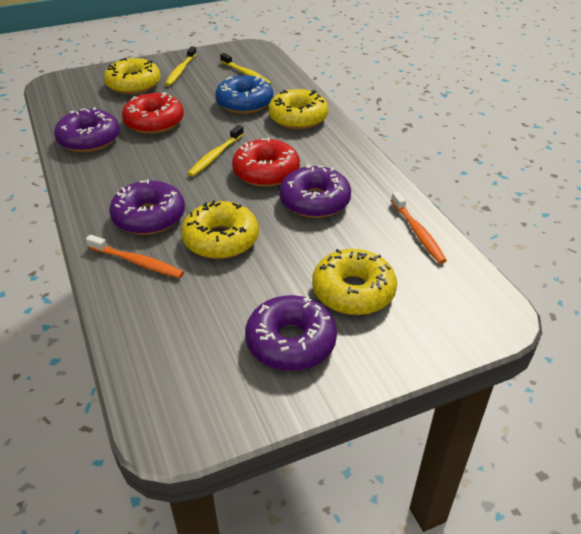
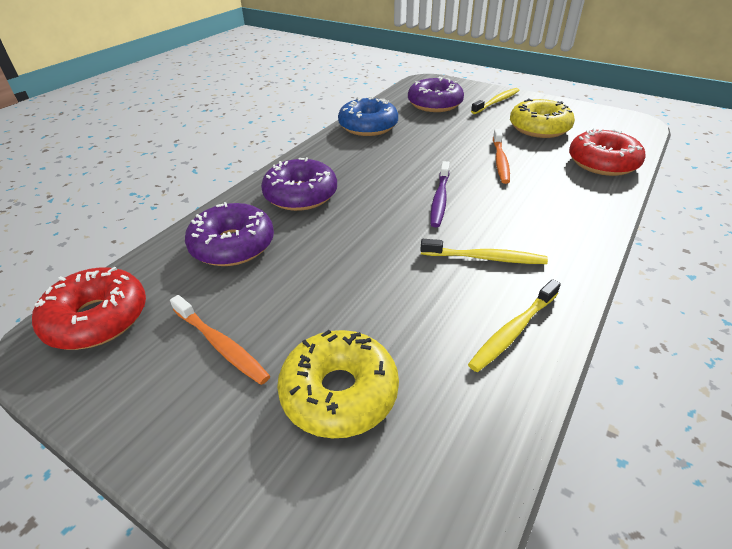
purple donut: 4 -> 3
purple toothbrush: 0 -> 1
yellow donut: 4 -> 2

